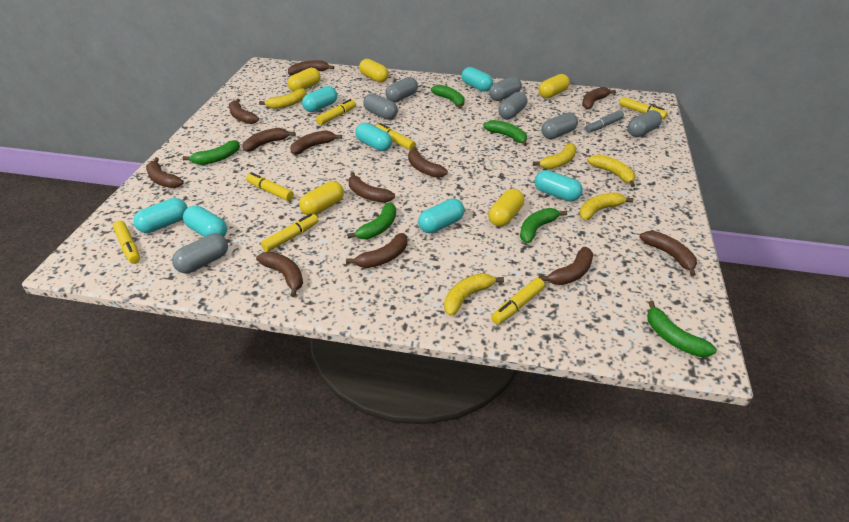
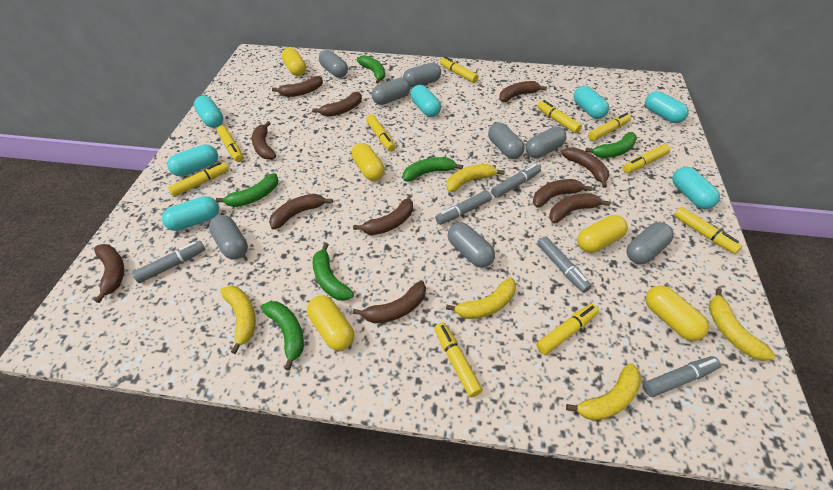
brown banana: 12 -> 11
grey capsule: 7 -> 8
grey marker: 1 -> 5
yellow marker: 7 -> 10

